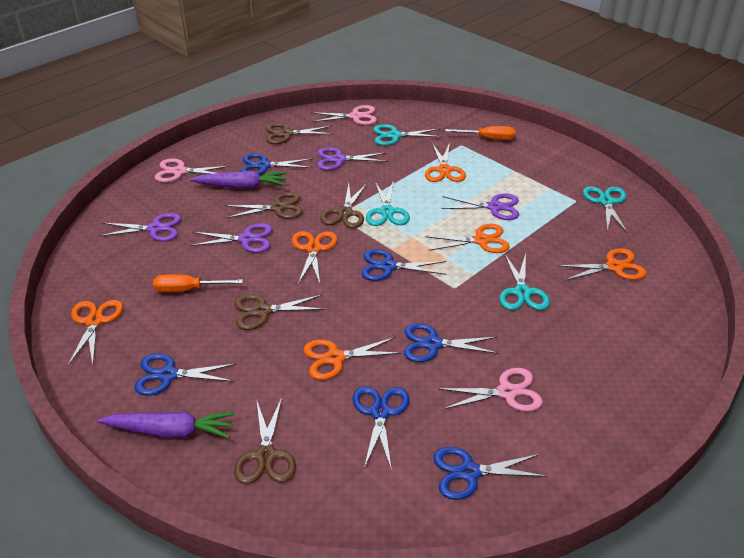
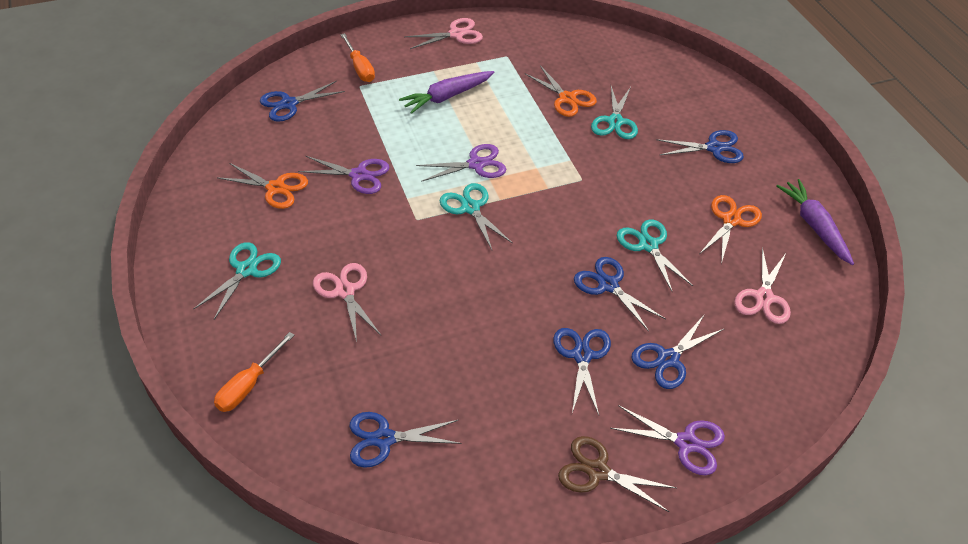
brown scissors: 5 -> 1
orange scissors: 6 -> 3
purple scissors: 4 -> 3

